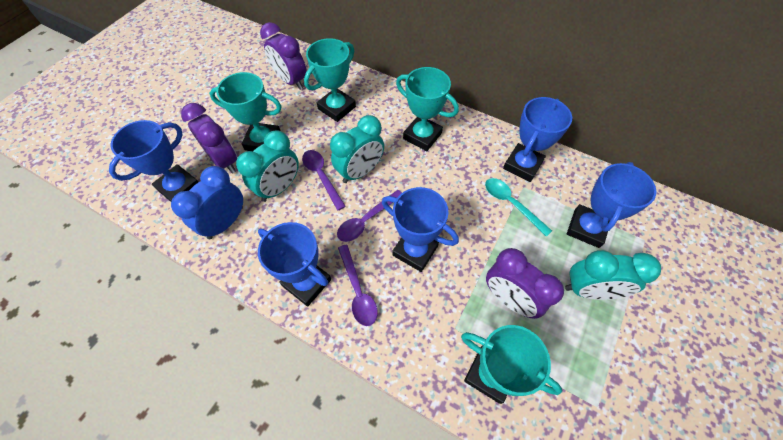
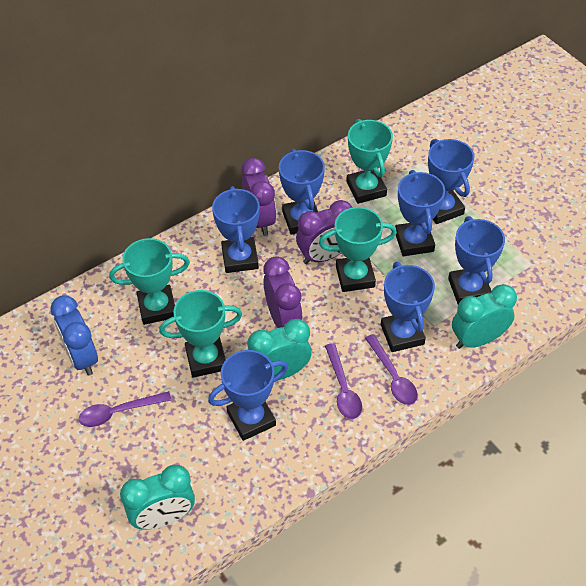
blue trophy: 5 -> 7
turquoise spoon: 1 -> 0

